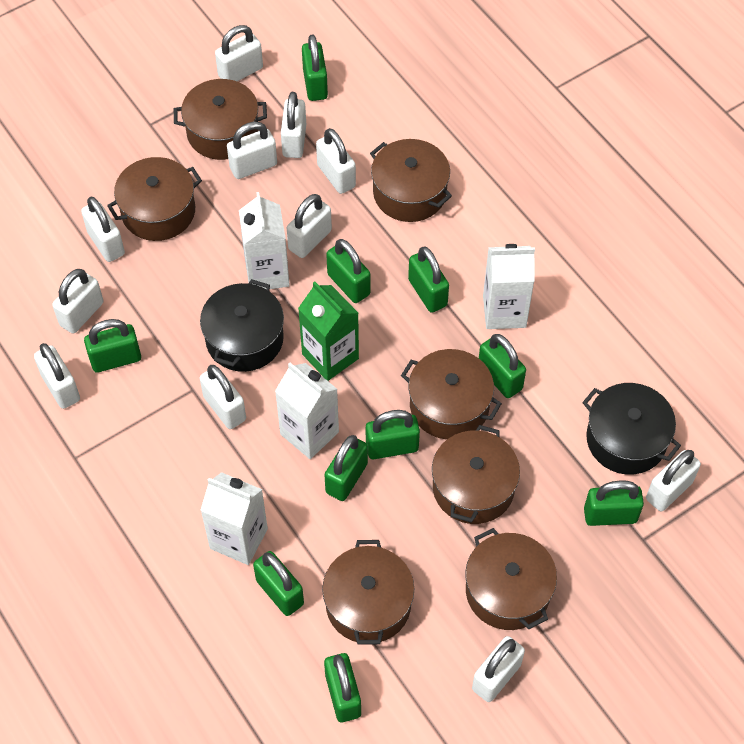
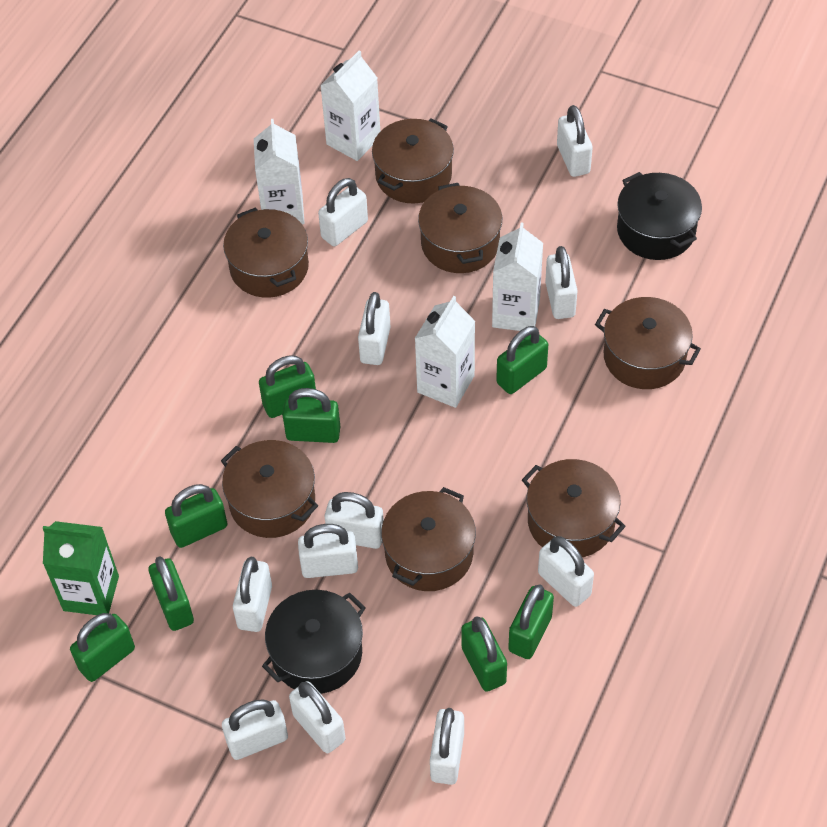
green padlock: 10 -> 8

